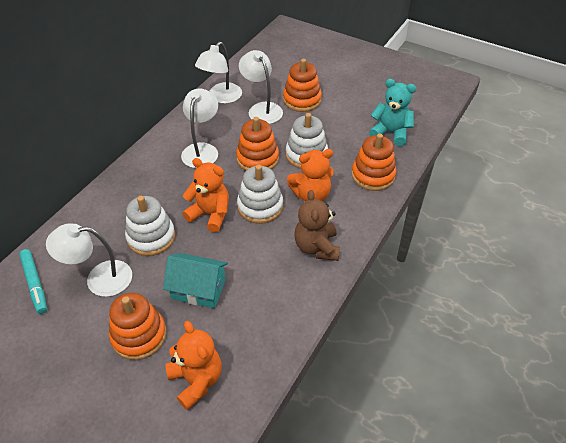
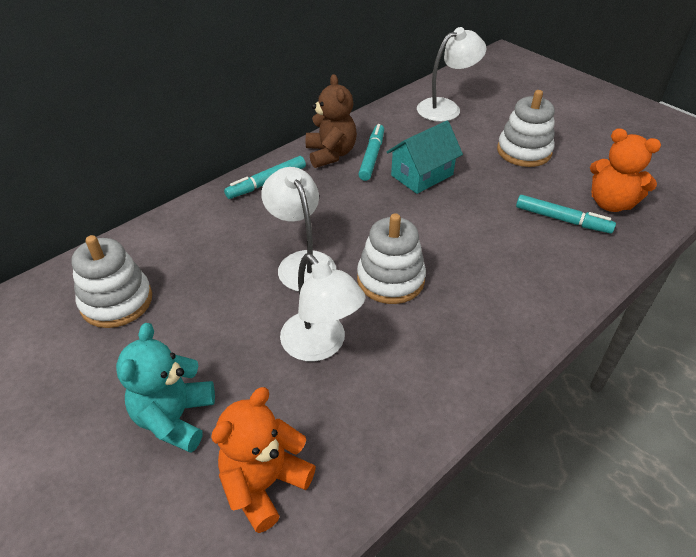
orange stacking toy: 4 -> 0
orange teddy bear: 3 -> 2
turquoise marker: 1 -> 3
white lamp: 4 -> 3

